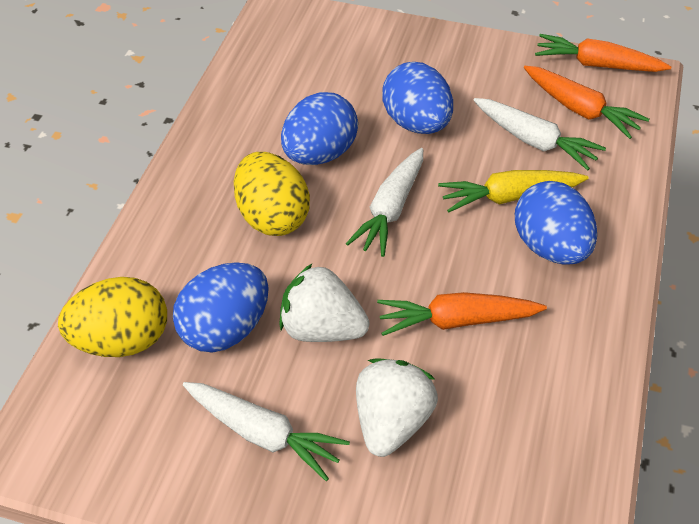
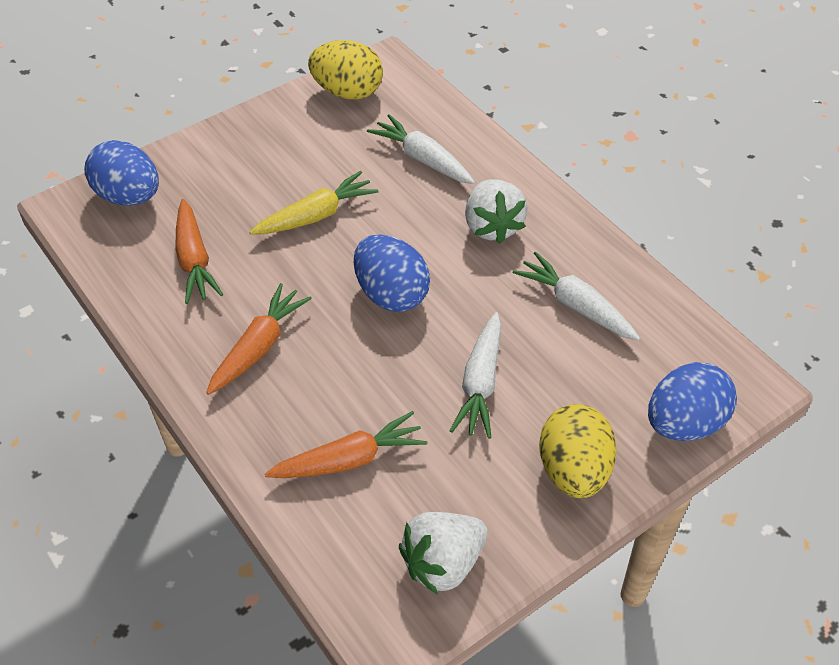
blue egg: 4 -> 3

